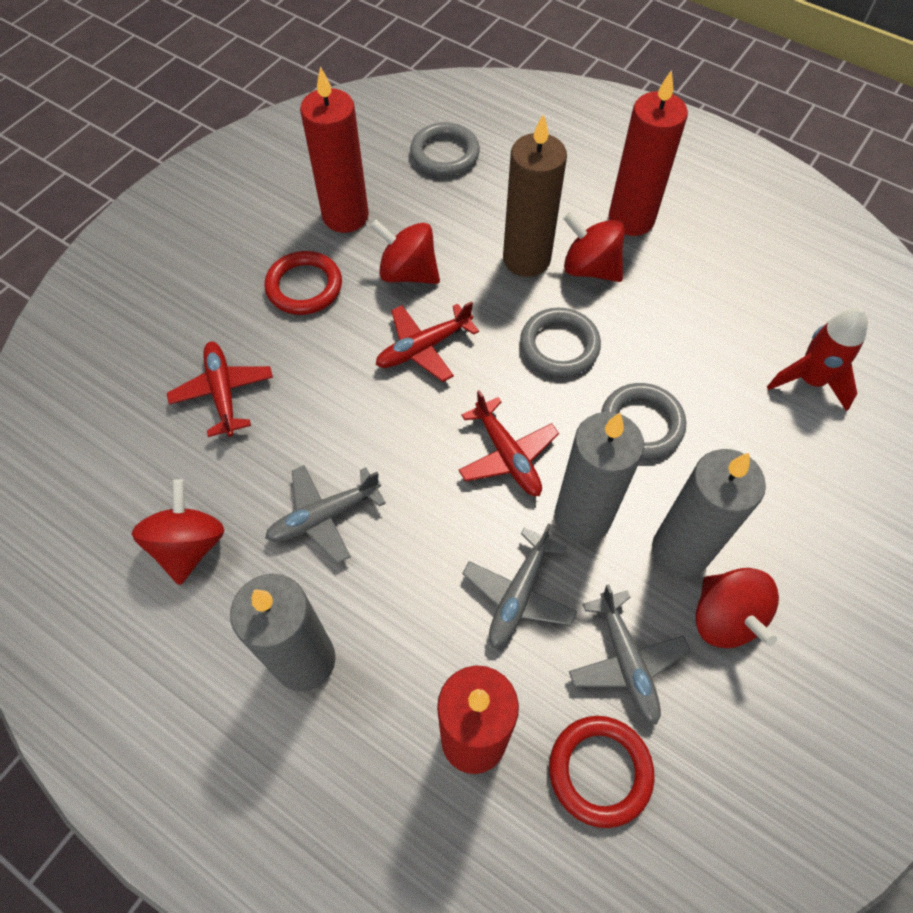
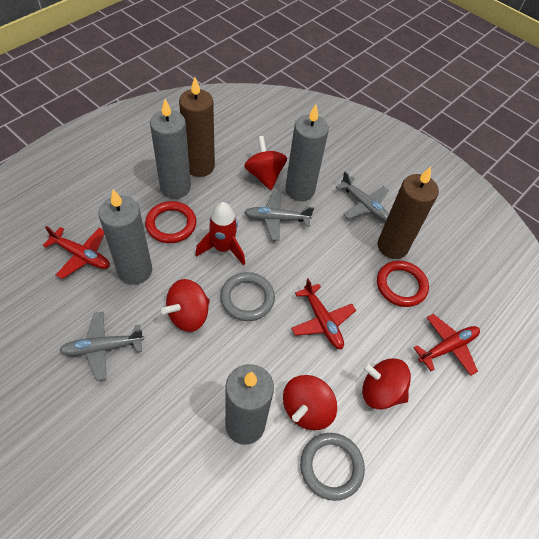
brown candle: 1 -> 2
grey candle: 3 -> 4
grey ring: 3 -> 2
red candle: 3 -> 0

